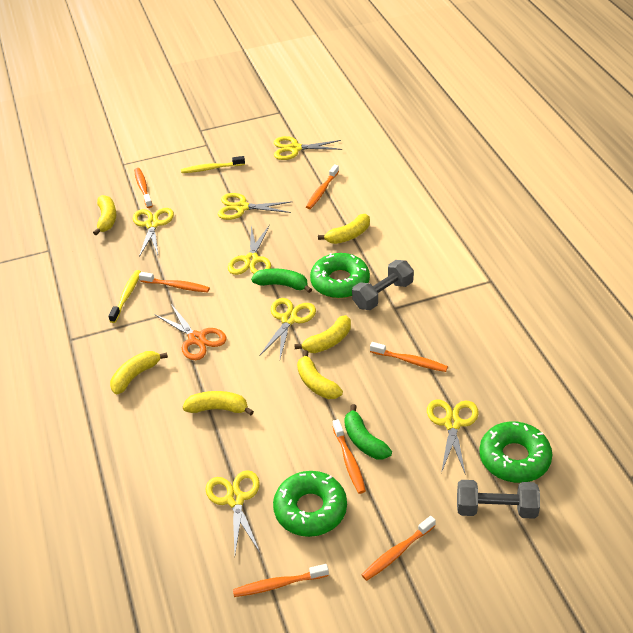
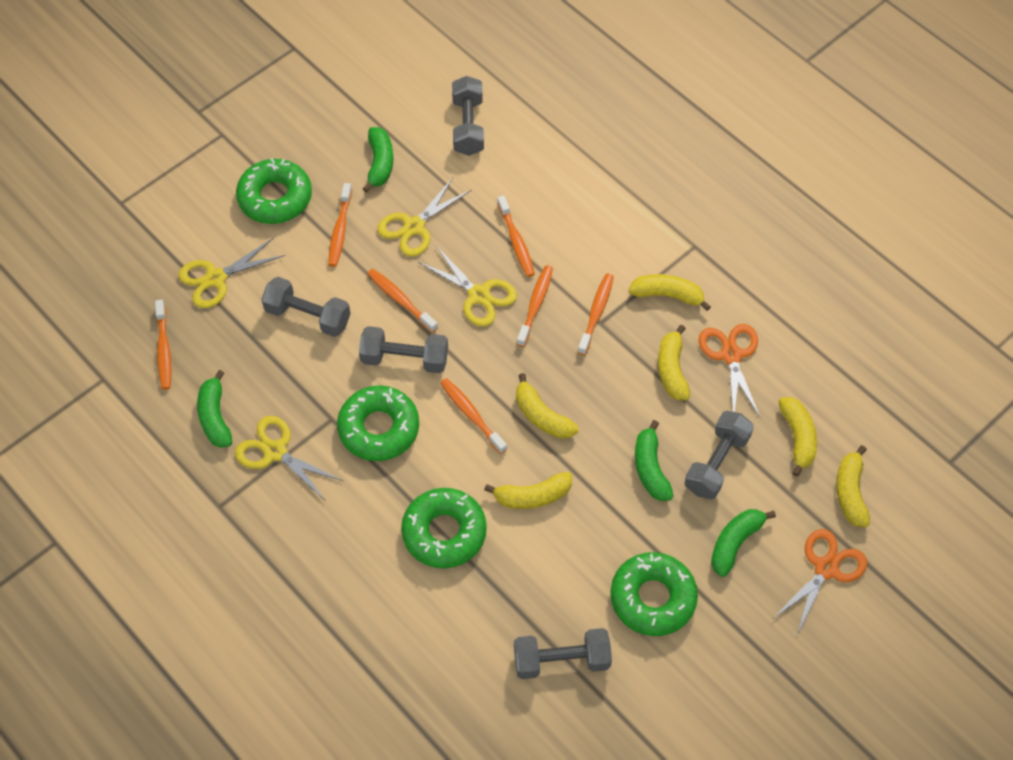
green banana: 2 -> 4
green donut: 3 -> 4
grey dumbbell: 2 -> 5
orange scissors: 1 -> 2
yellow scissors: 7 -> 4
yellow toothbrush: 2 -> 0

